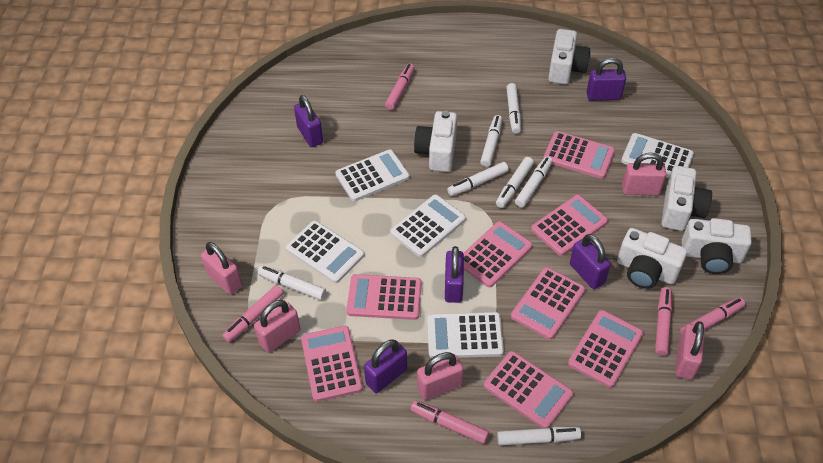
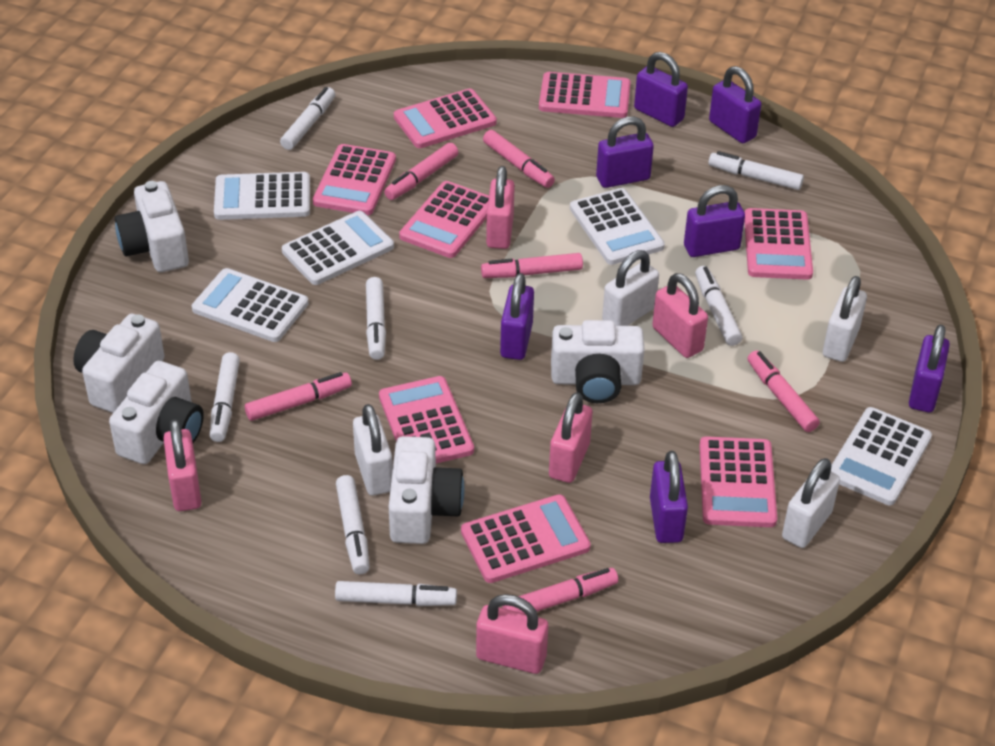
pink marker: 5 -> 6
purple padlock: 5 -> 7
white padlock: 0 -> 4

